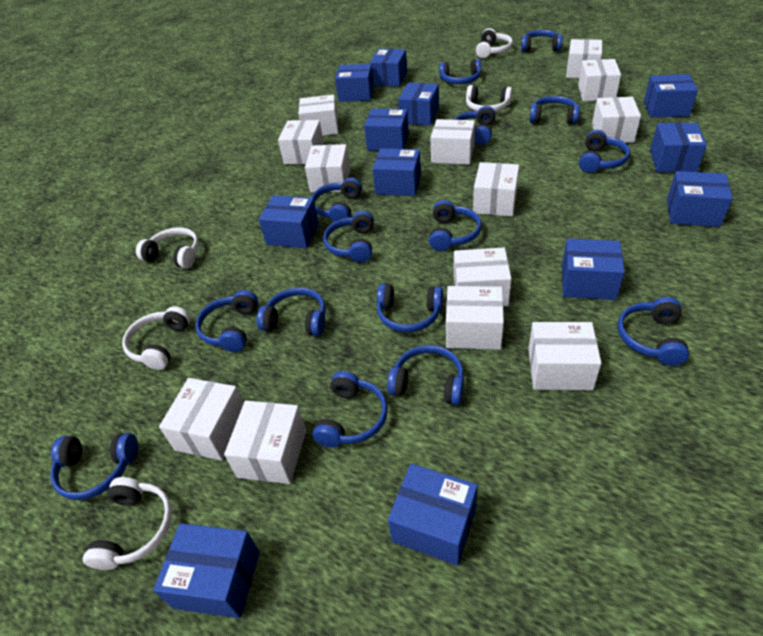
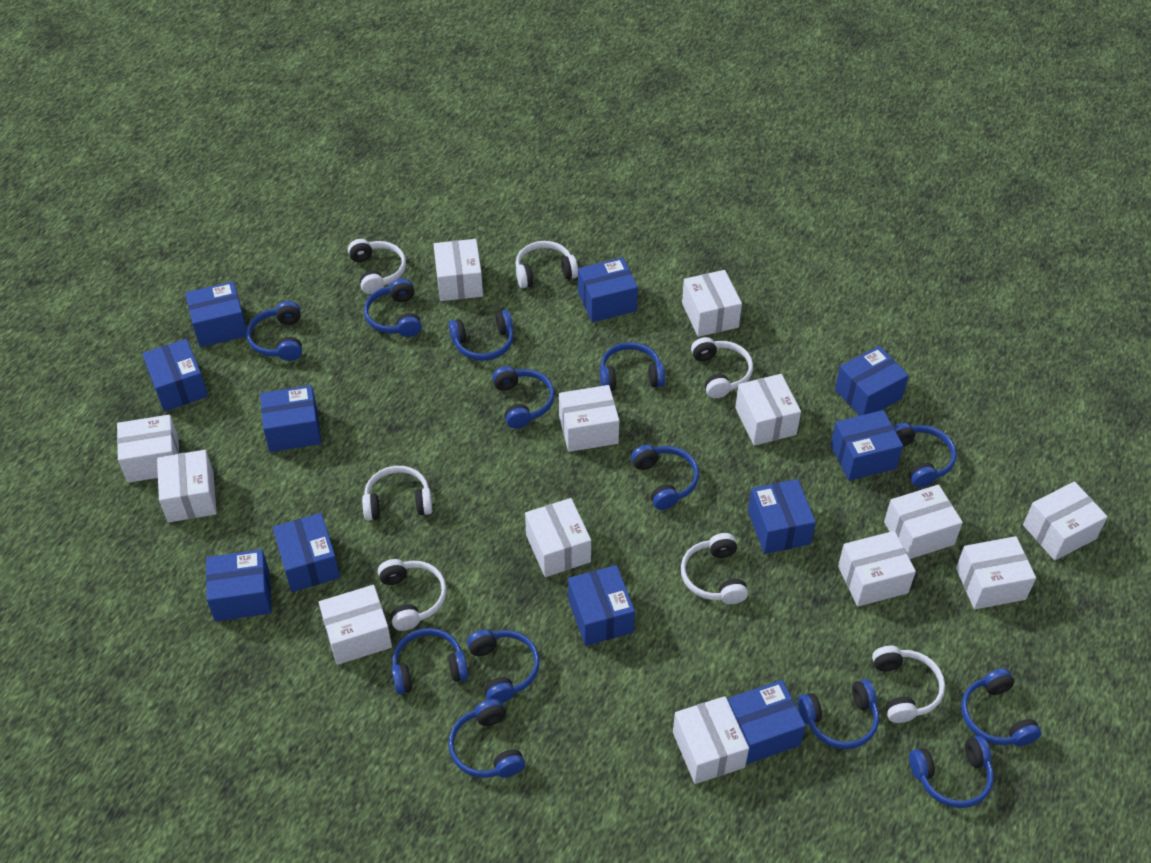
blue box: 12 -> 11
blue headphones: 15 -> 13
white headphones: 5 -> 7

